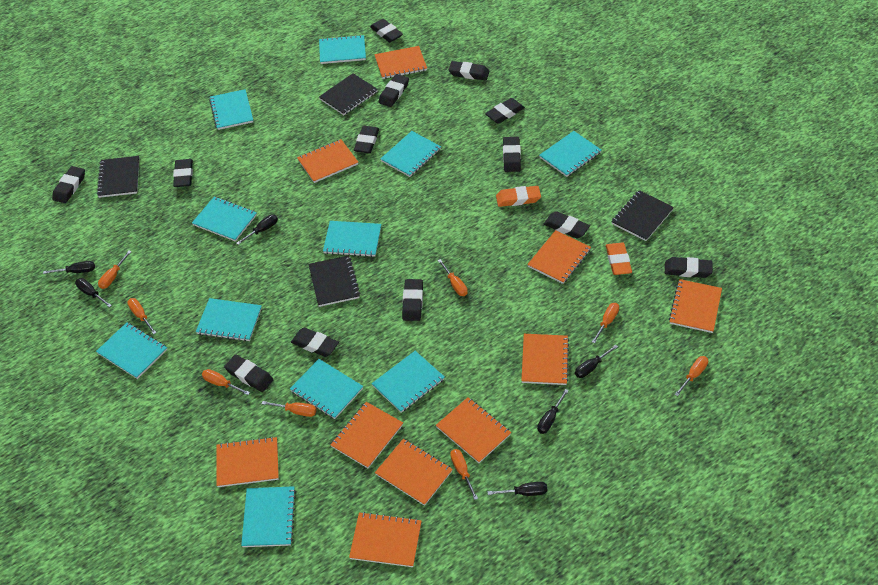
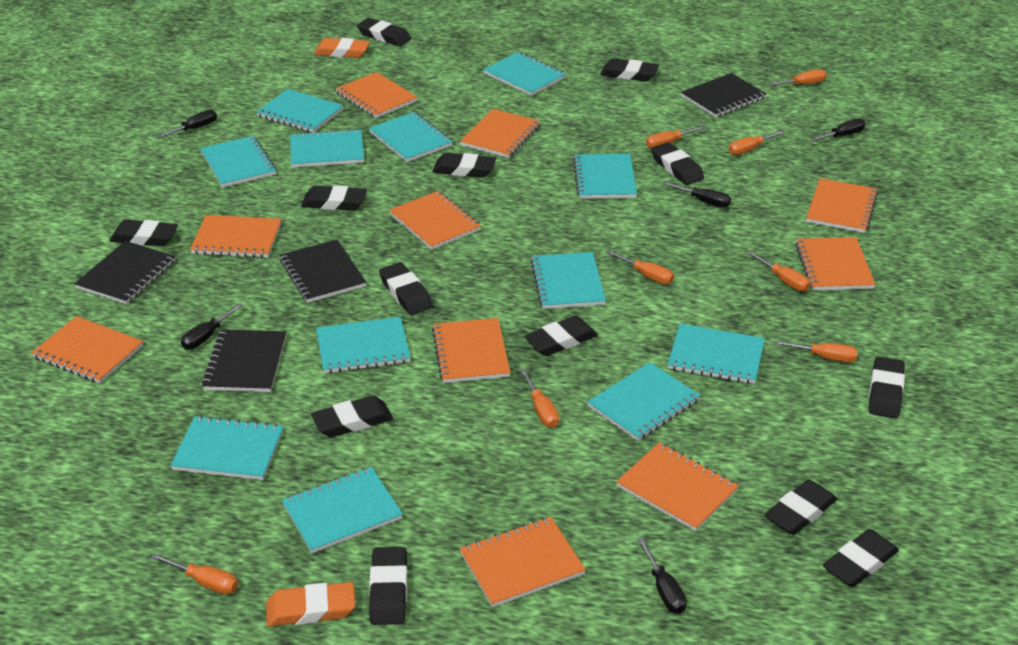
black screwdriver: 6 -> 5
turquoise notebook: 11 -> 12

